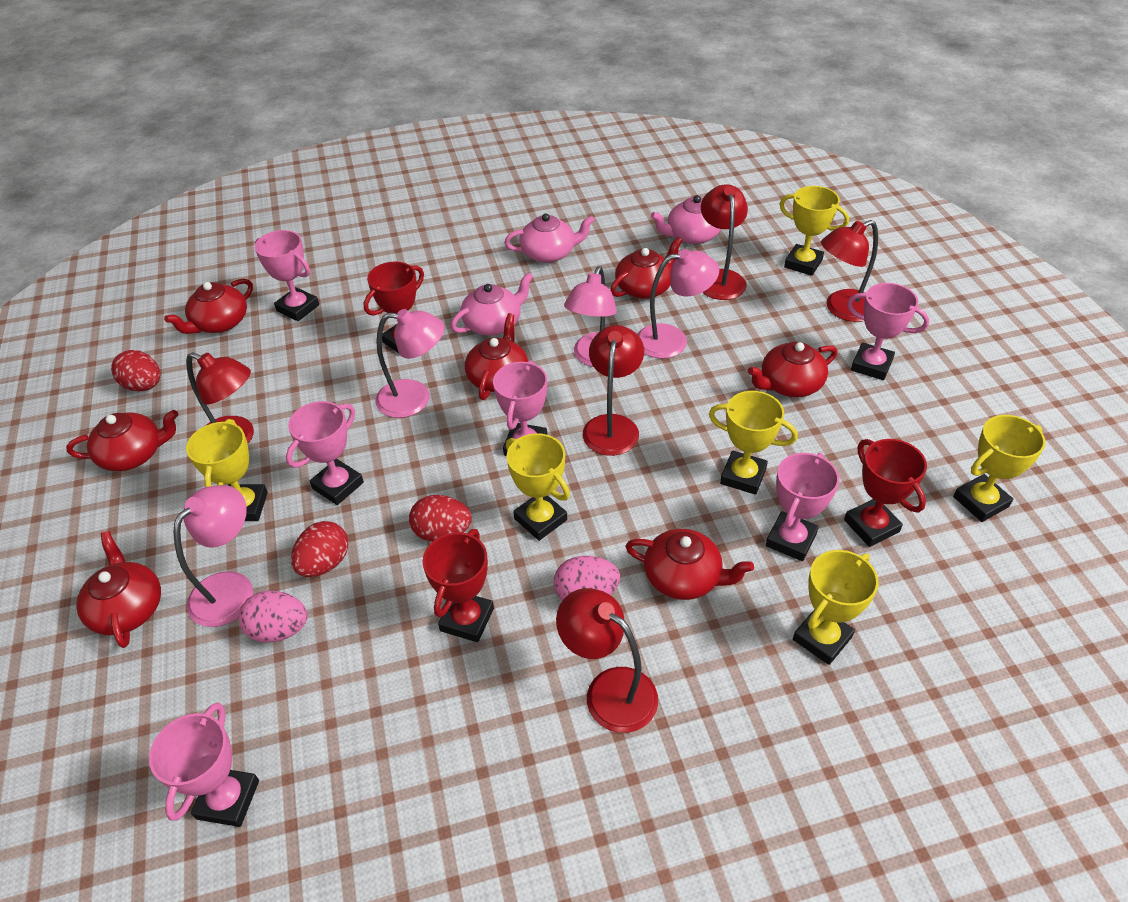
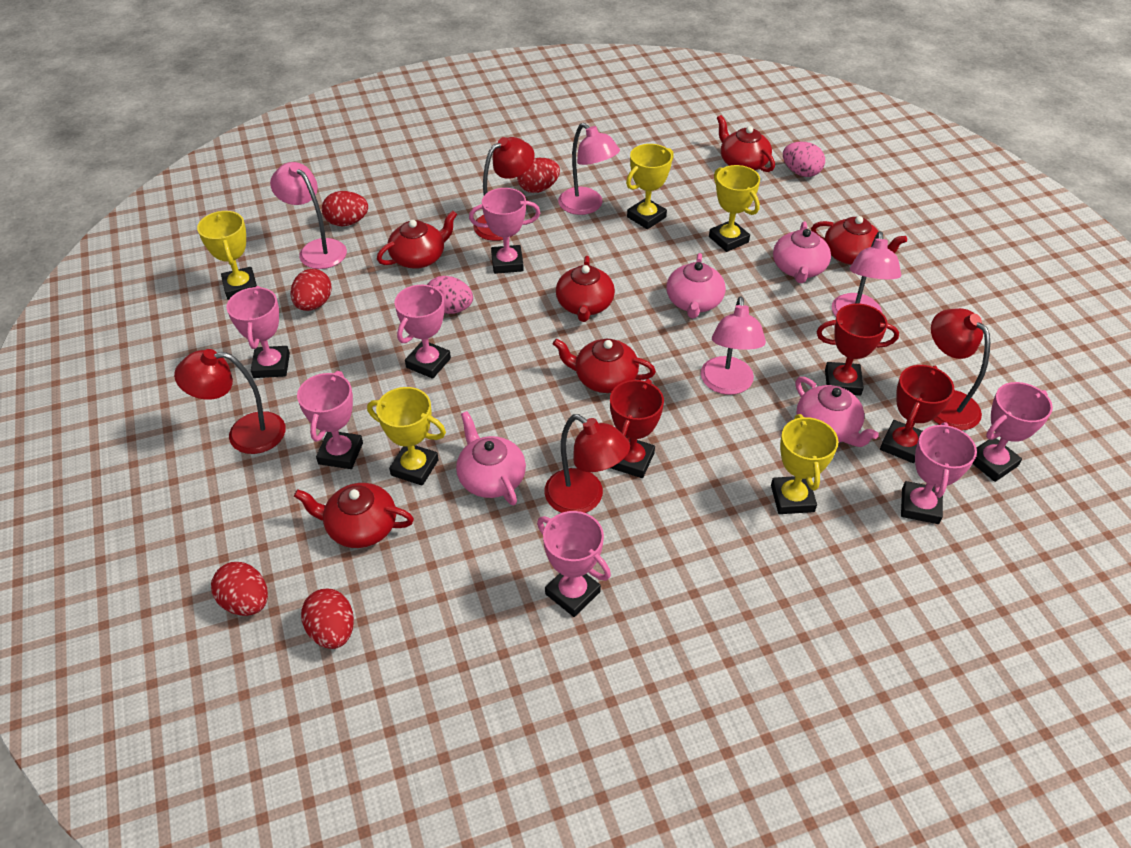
pink teapot: 3 -> 4
pink trophy: 6 -> 7
red egg: 3 -> 5
red lamp: 5 -> 4
red teapot: 7 -> 6
yellow trophy: 6 -> 5

